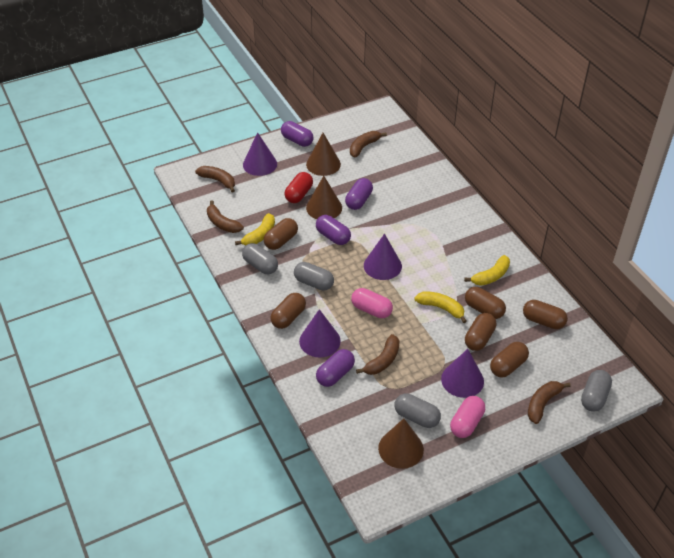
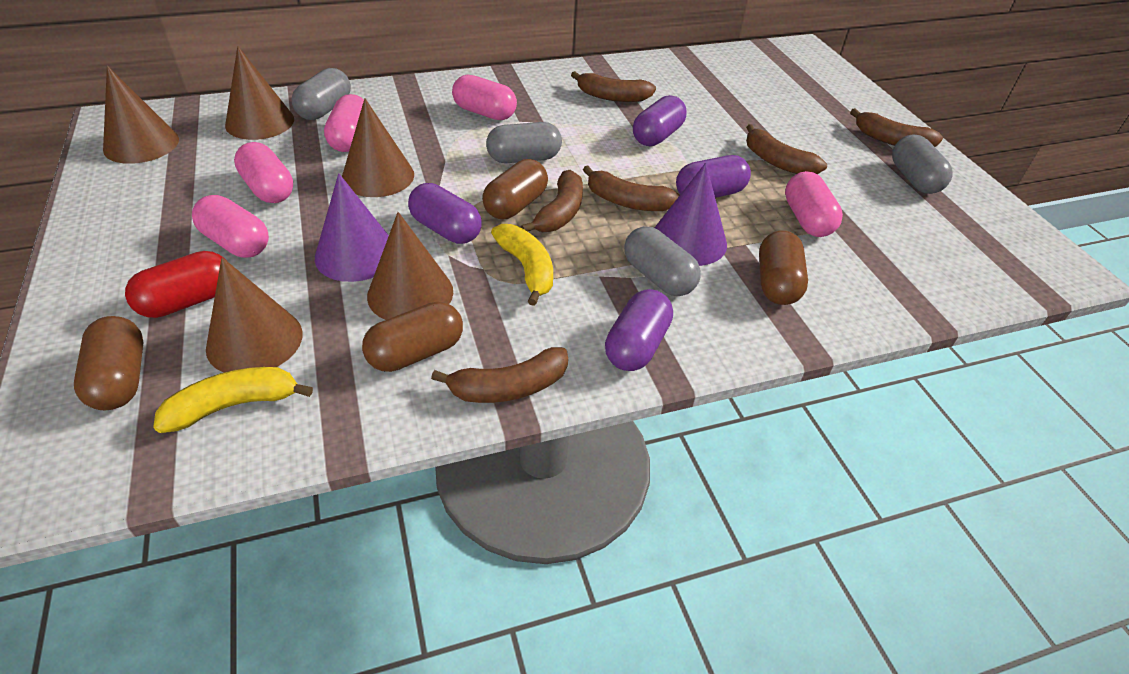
brown banana: 5 -> 6
brown capsule: 6 -> 4
brown cone: 3 -> 5
pink capsule: 2 -> 5
purple cone: 4 -> 2
yellow banana: 3 -> 2

